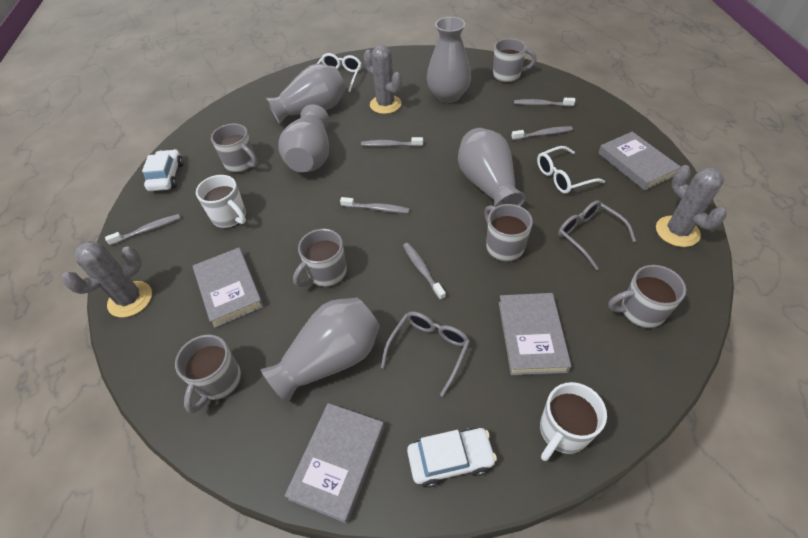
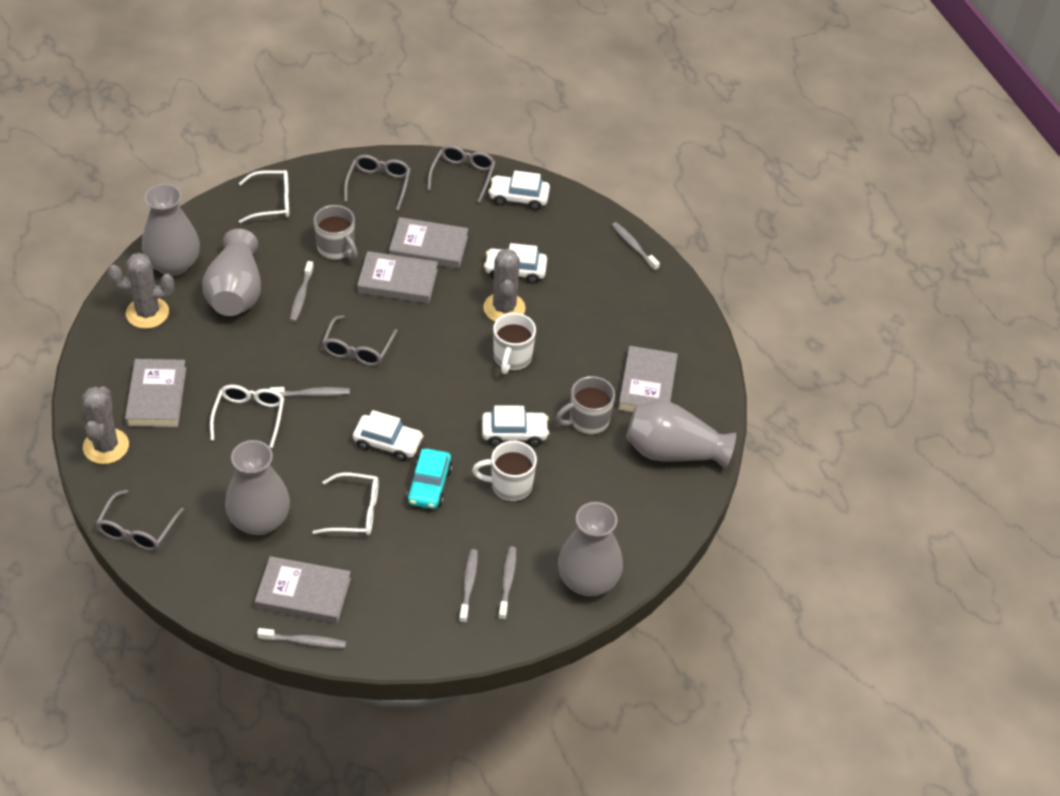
grey book: 4 -> 5
grey glasses: 2 -> 4
grey mug: 6 -> 2
turquoise car: 0 -> 1
white car: 2 -> 4
white glasses: 2 -> 3

